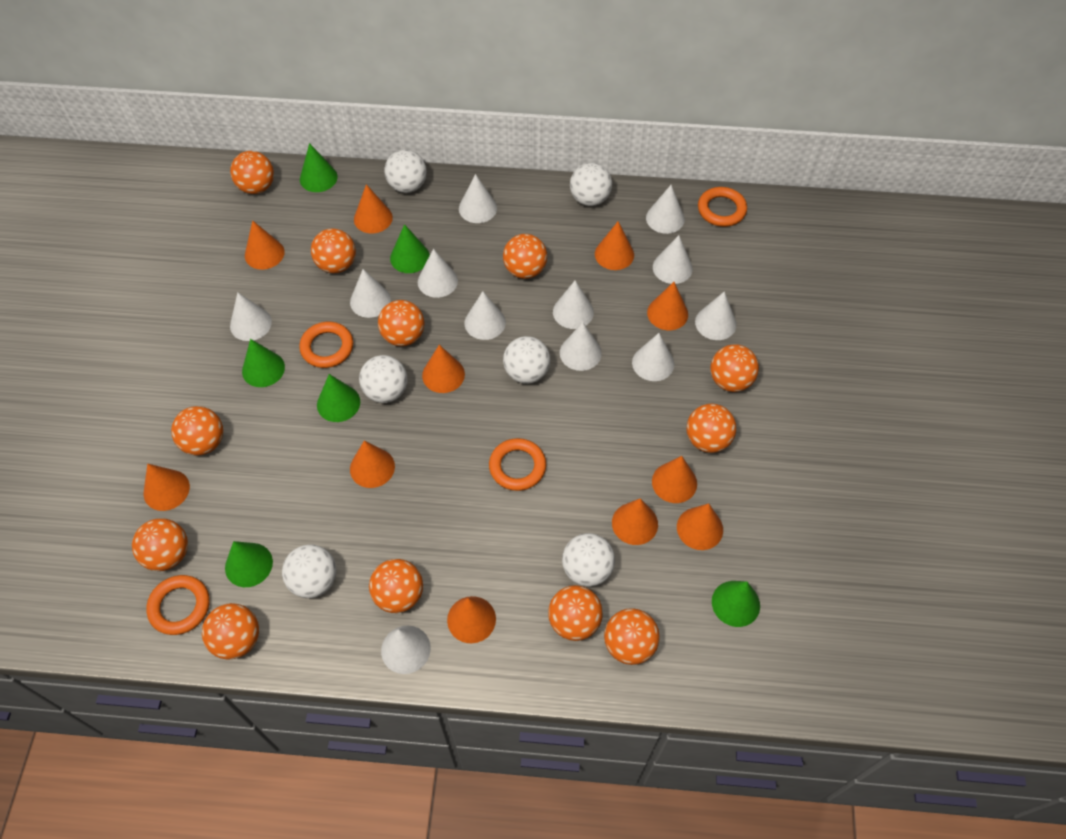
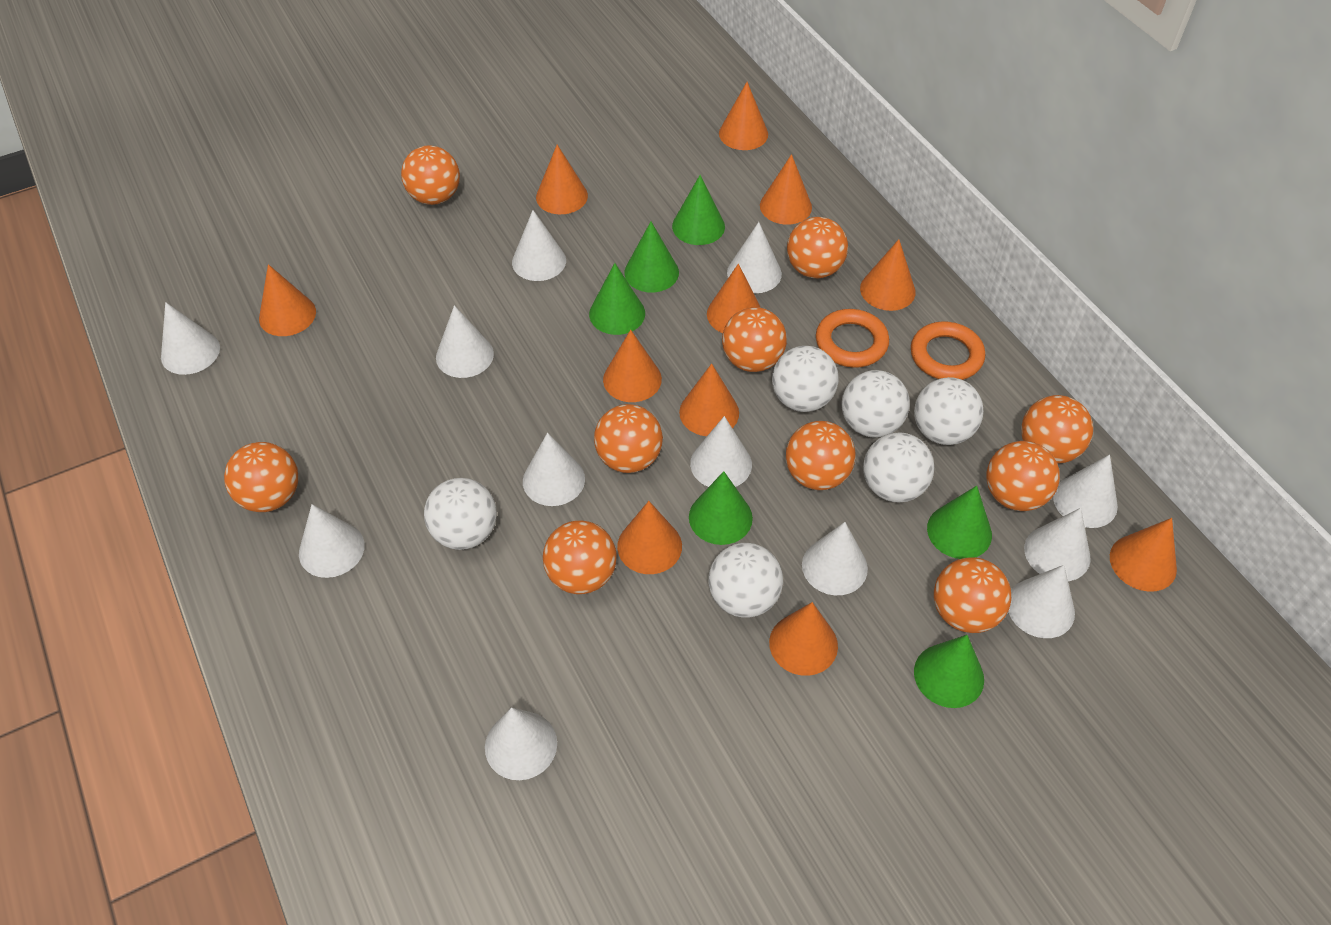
orange ball: 12 -> 10
orange ring: 4 -> 2

